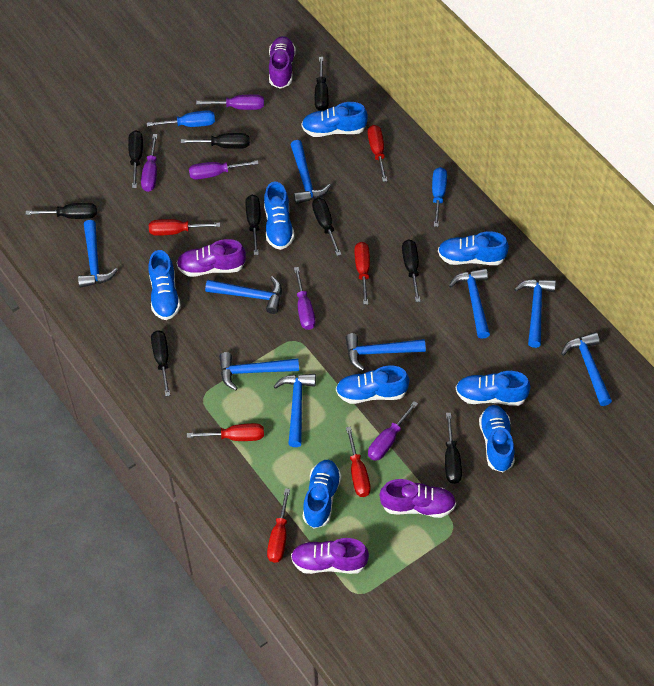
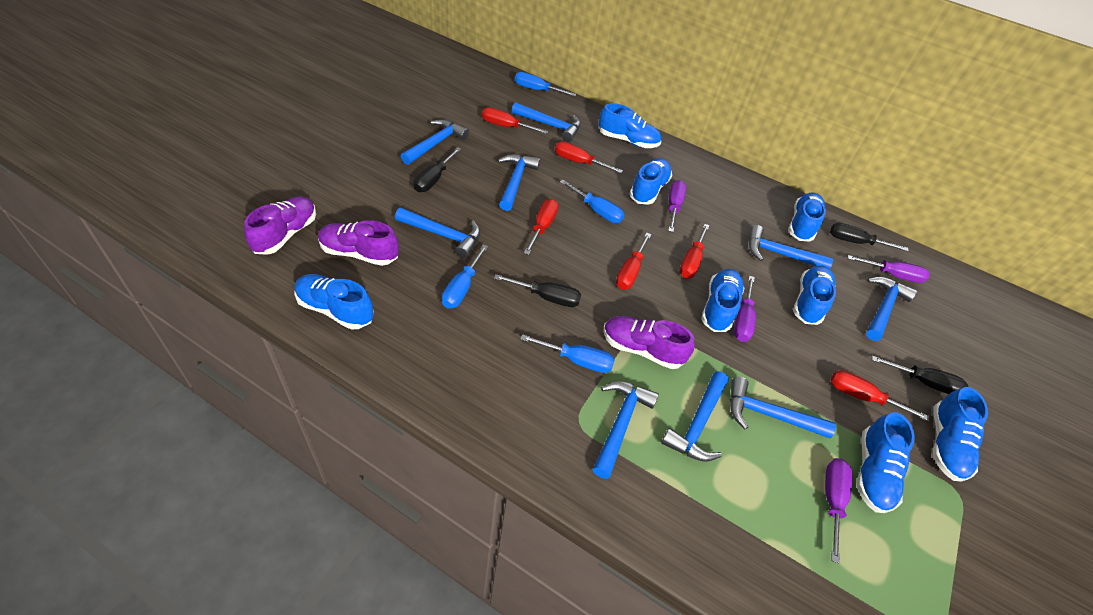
black screwdriver: 9 -> 4
blue screwdriver: 2 -> 4
purple screwdriver: 5 -> 4
purple shoe: 4 -> 3

